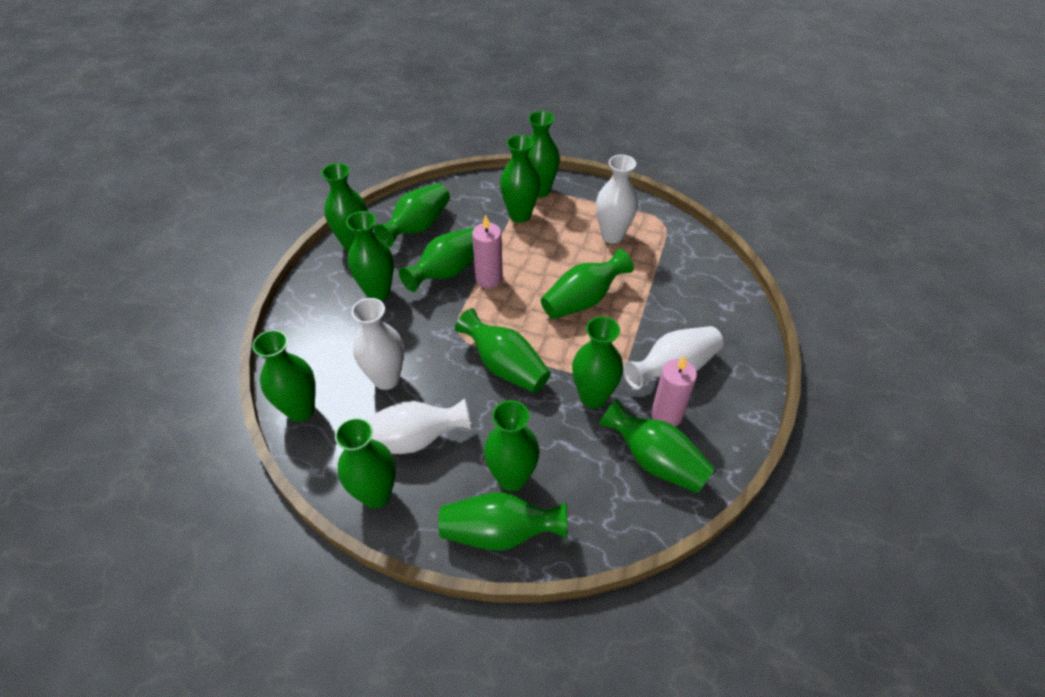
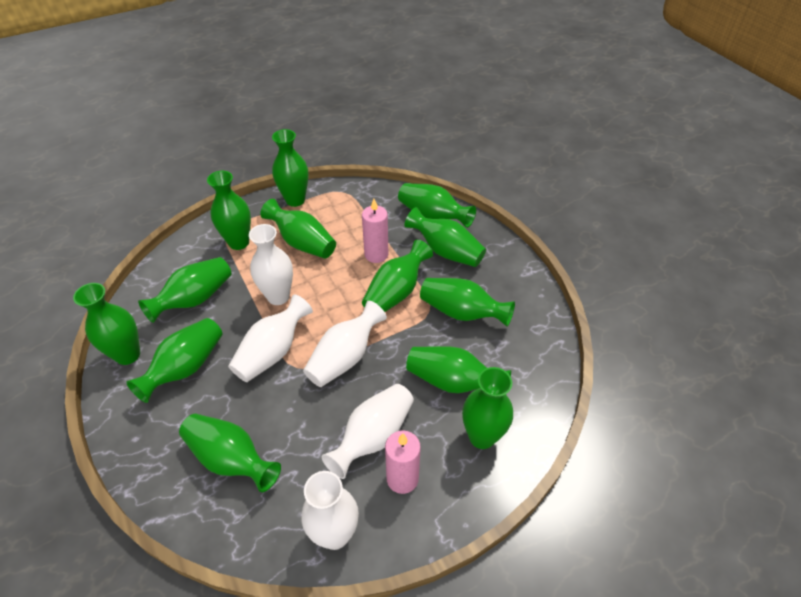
green vase: 14 -> 13
white vase: 4 -> 5

